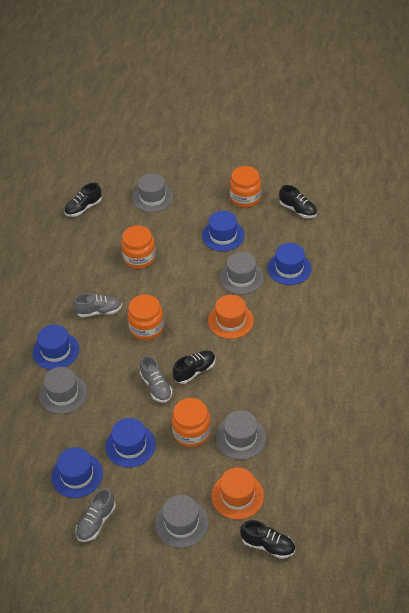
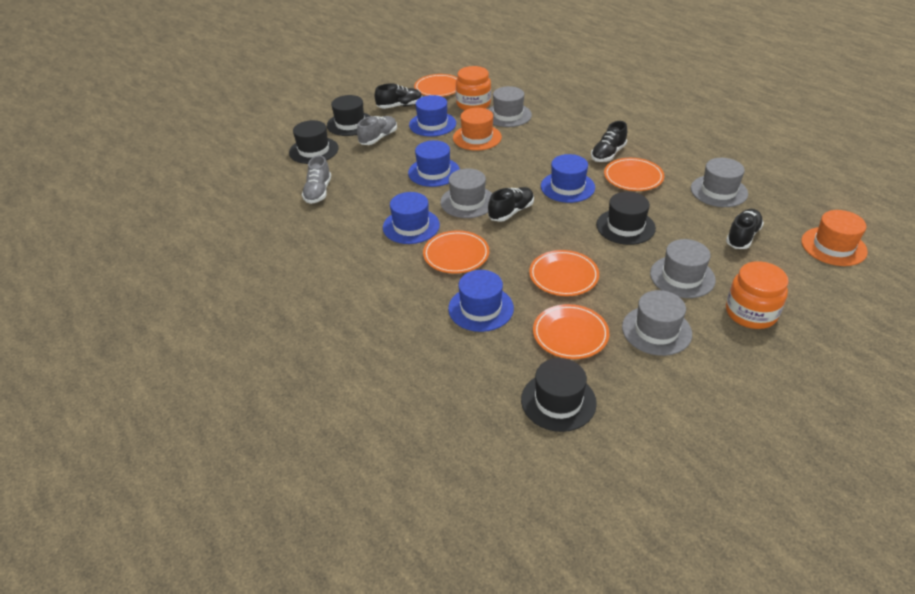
black hat: 0 -> 4
grey shoe: 3 -> 2
orange jar: 4 -> 2
orange plate: 0 -> 5

